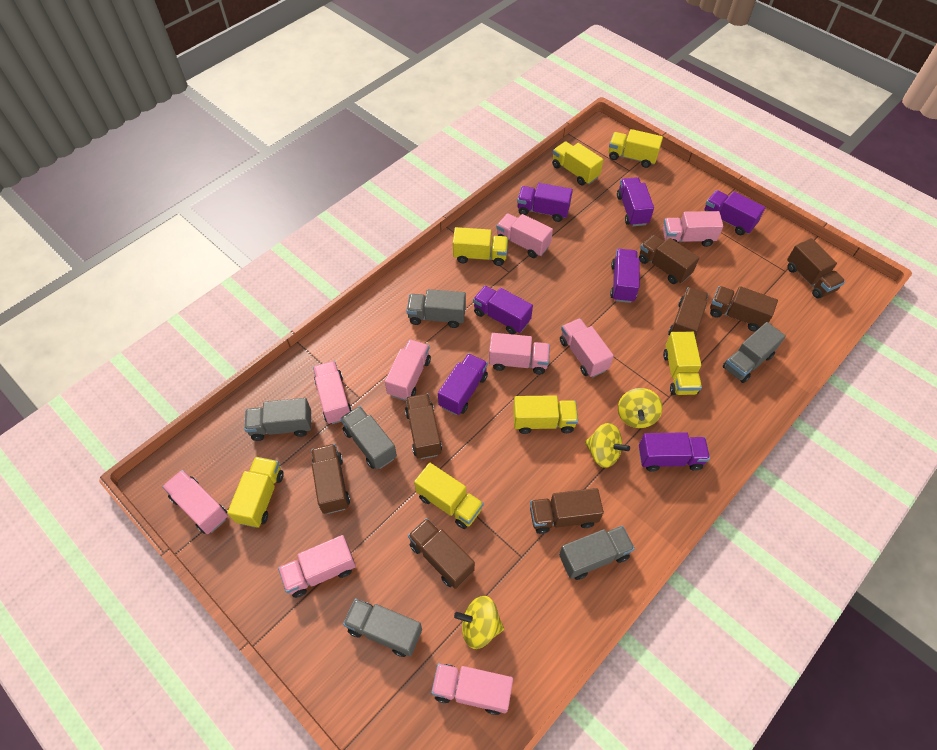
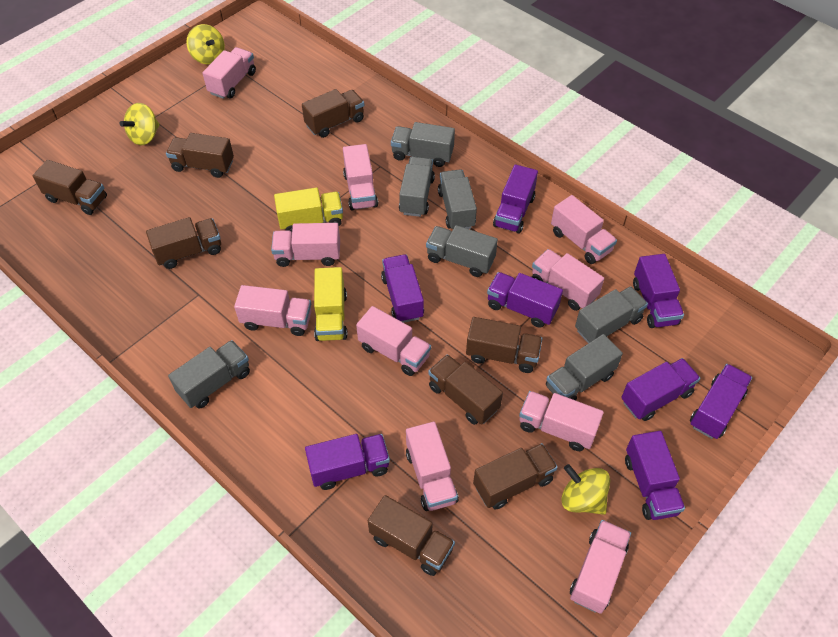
grey truck: 6 -> 7
pink truck: 9 -> 10
purple truck: 7 -> 8
yellow truck: 7 -> 2

